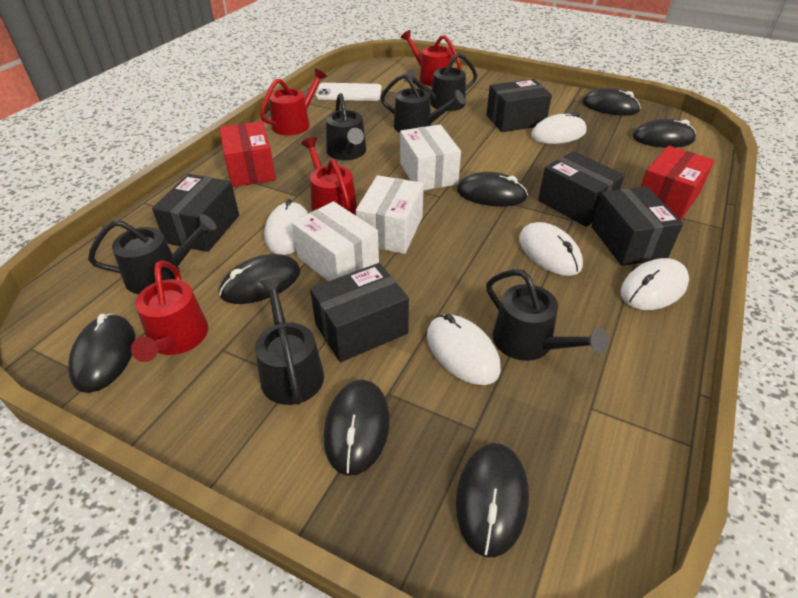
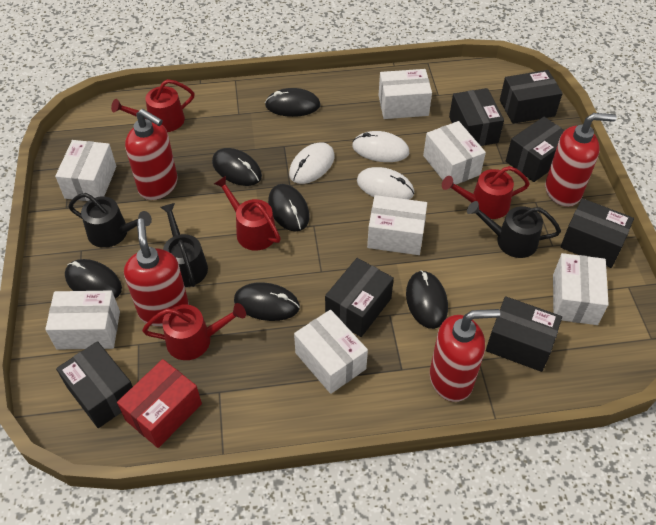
black box: 5 -> 7
black mouse: 7 -> 6
black watering can: 6 -> 3
red box: 2 -> 1
red soap dispenser: 0 -> 4
white box: 3 -> 7
white mouse: 5 -> 3
white phone: 1 -> 0

